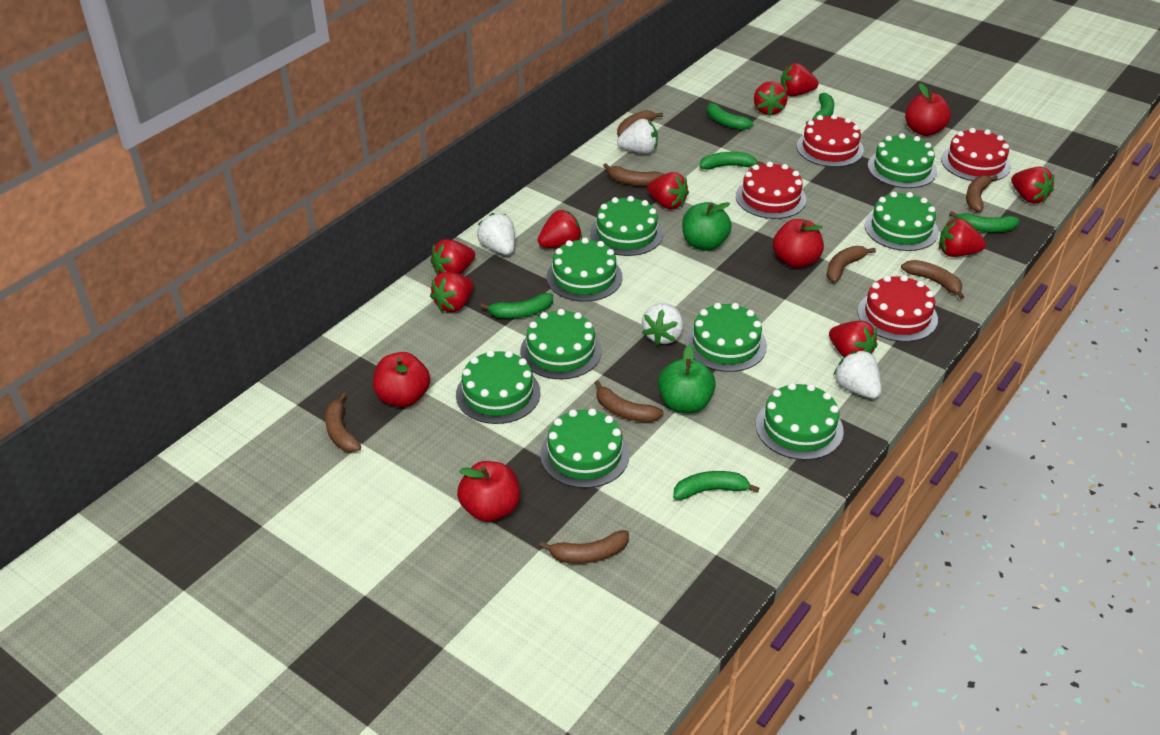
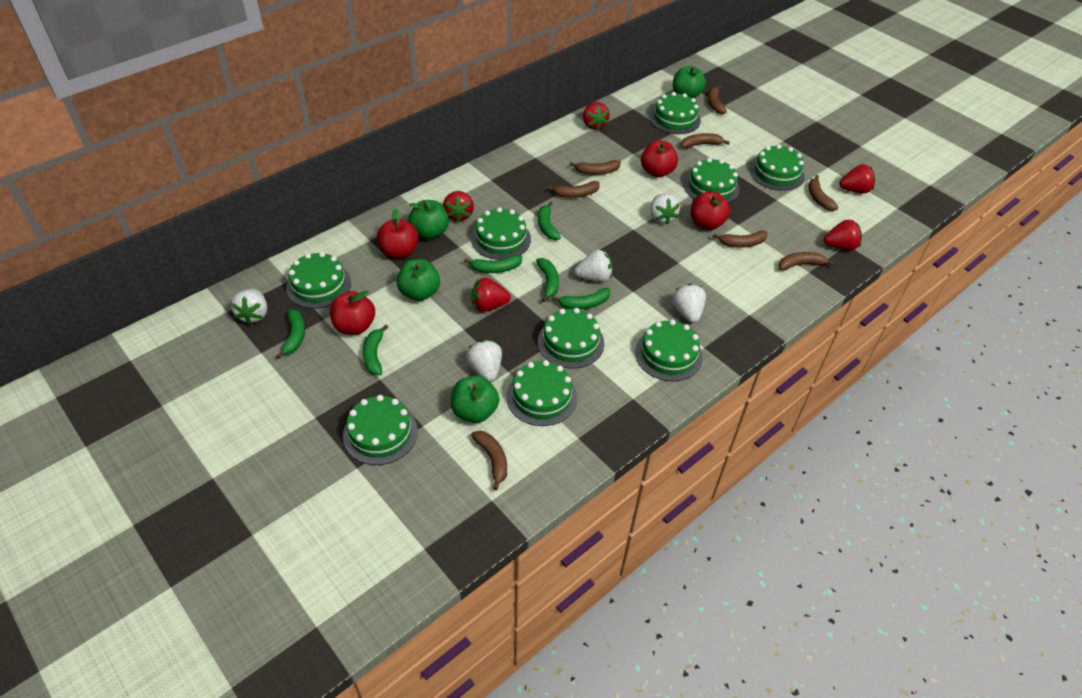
green apple: 2 -> 4
red cake: 4 -> 0
red strawberry: 9 -> 5
white strawberry: 4 -> 5

